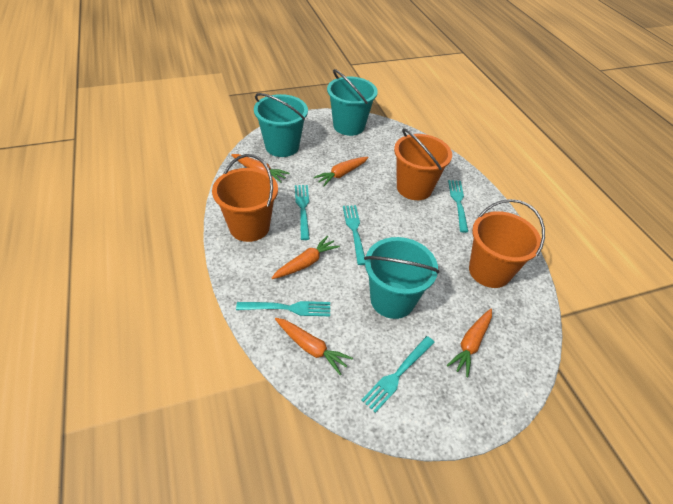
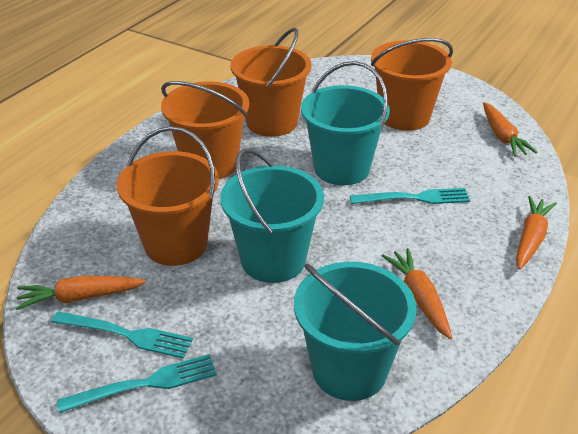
orange bucket: 3 -> 4
orange carrot: 5 -> 4
turquoise fork: 5 -> 3

